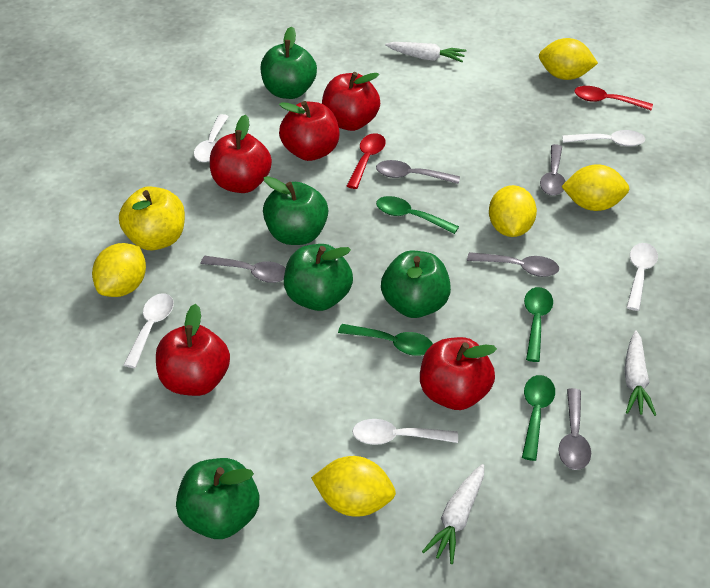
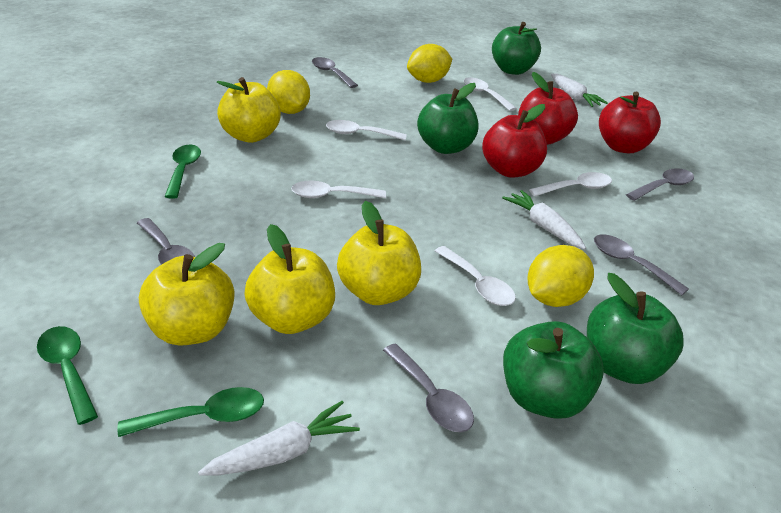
green apple: 5 -> 4
green spoon: 4 -> 3
red apple: 5 -> 3
red spoon: 2 -> 0
yellow apple: 1 -> 4
yellow lemon: 5 -> 3

